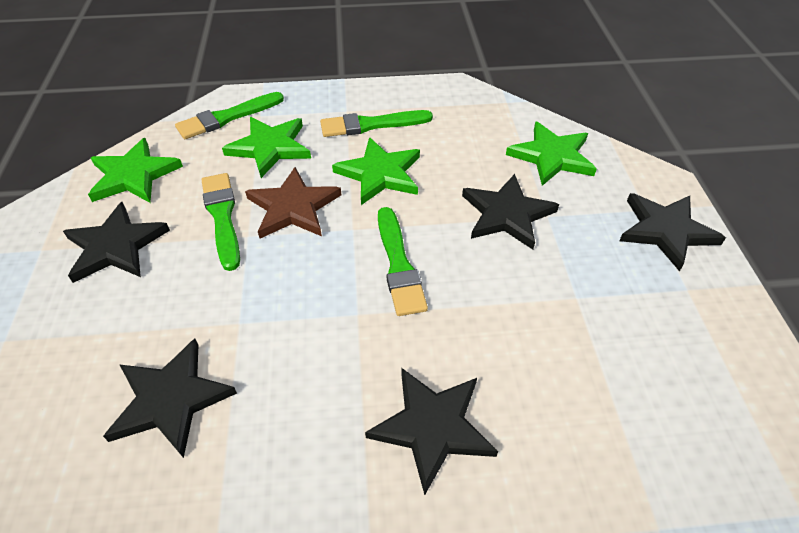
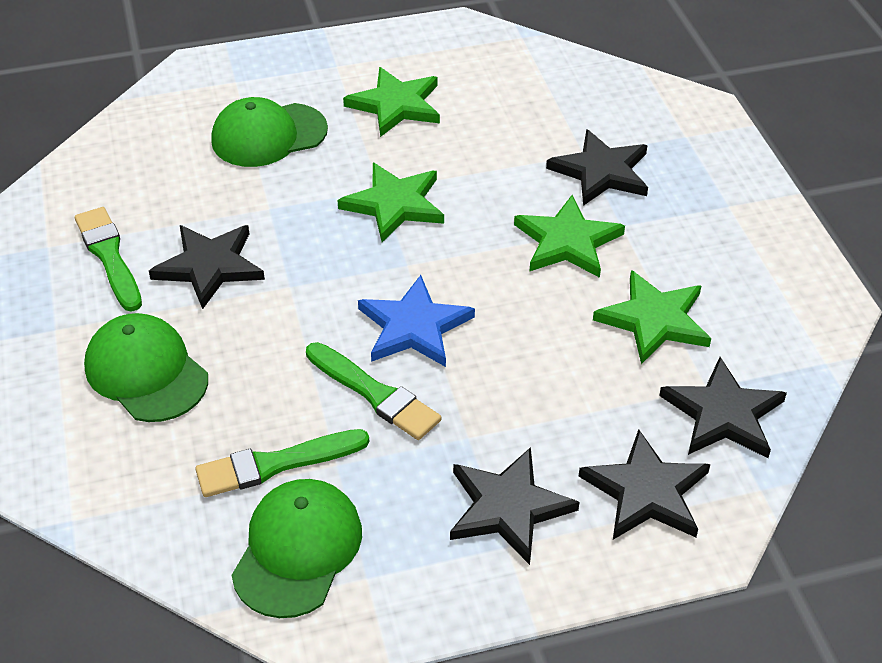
blue star: 0 -> 1
brown star: 1 -> 0
green brush: 4 -> 3
green cap: 0 -> 3

